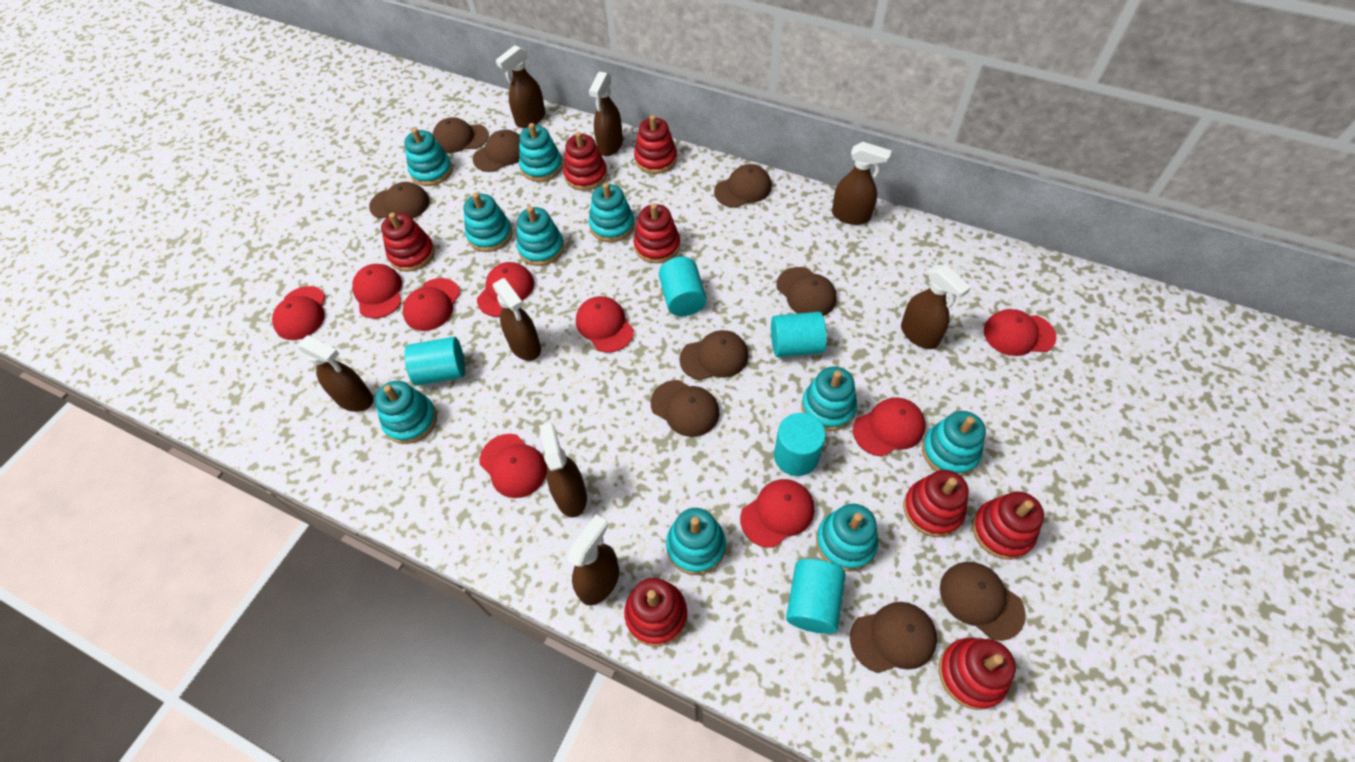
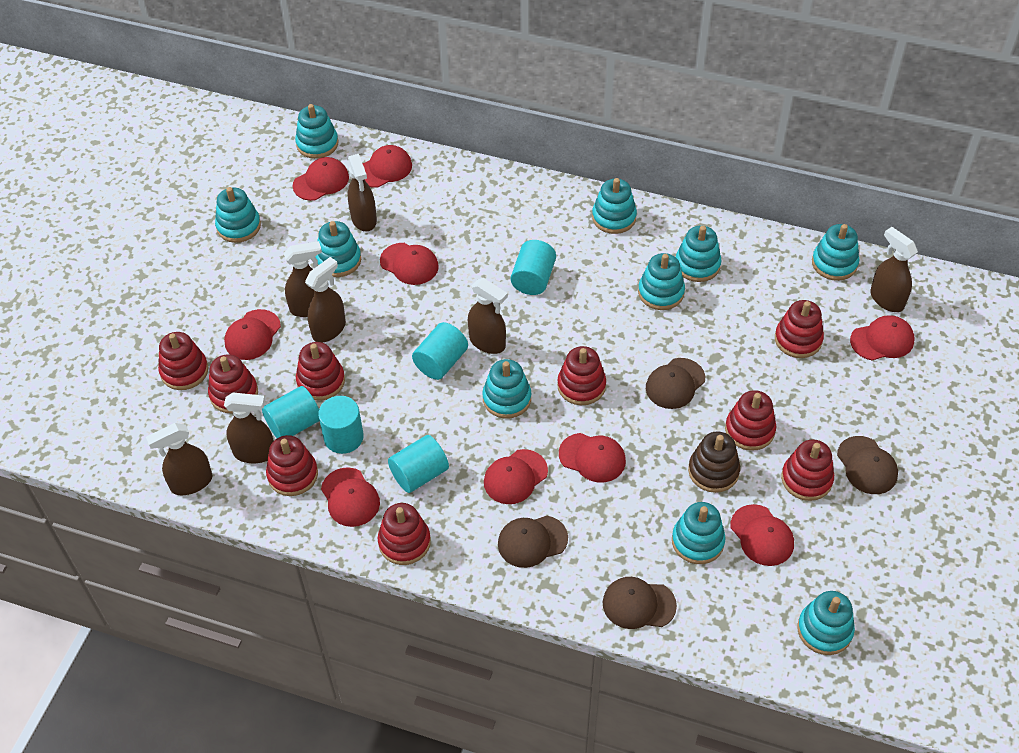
brown cap: 9 -> 4
brown spray bottle: 8 -> 7
brown stacking toy: 0 -> 1
red stacking toy: 8 -> 9

